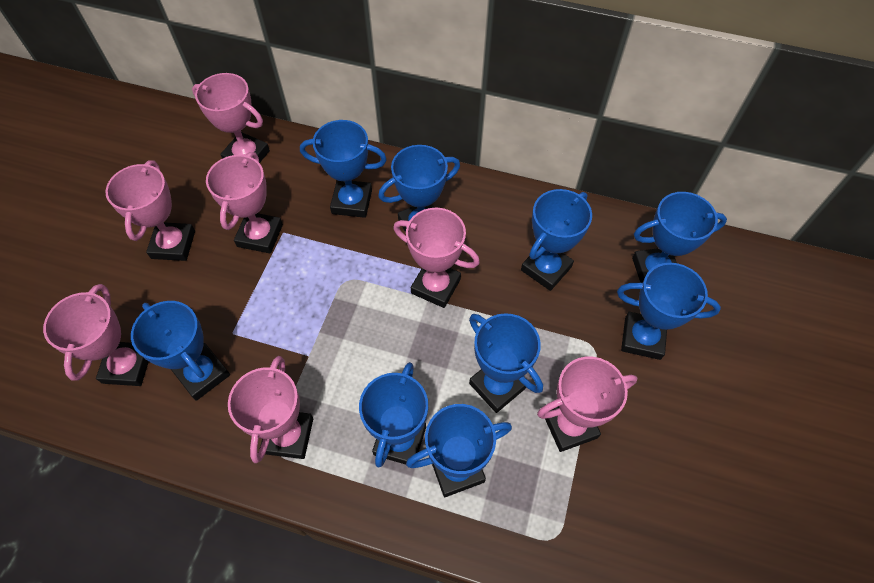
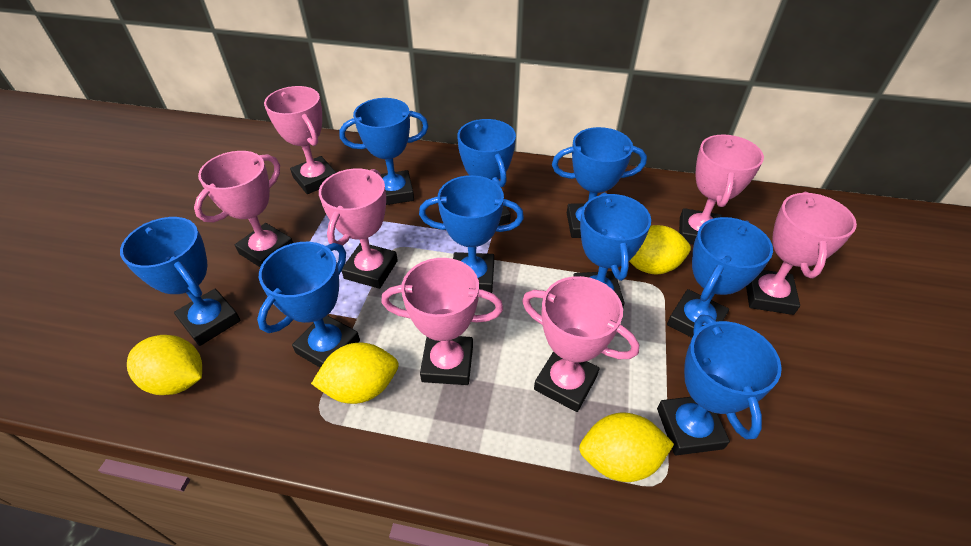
yellow lemon: 0 -> 4

